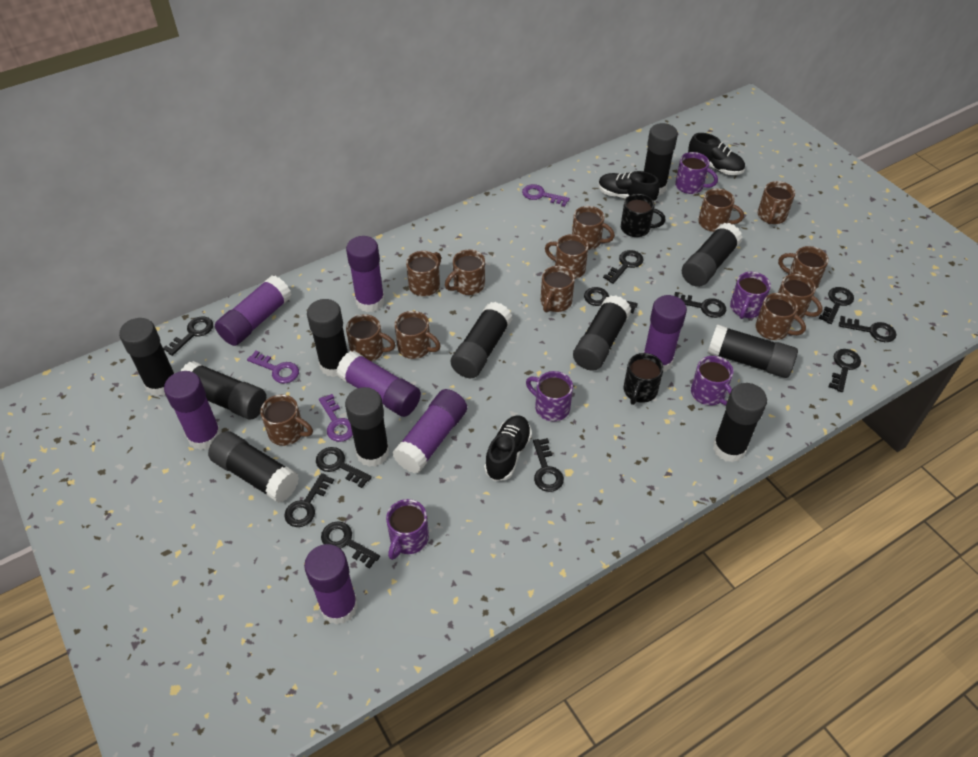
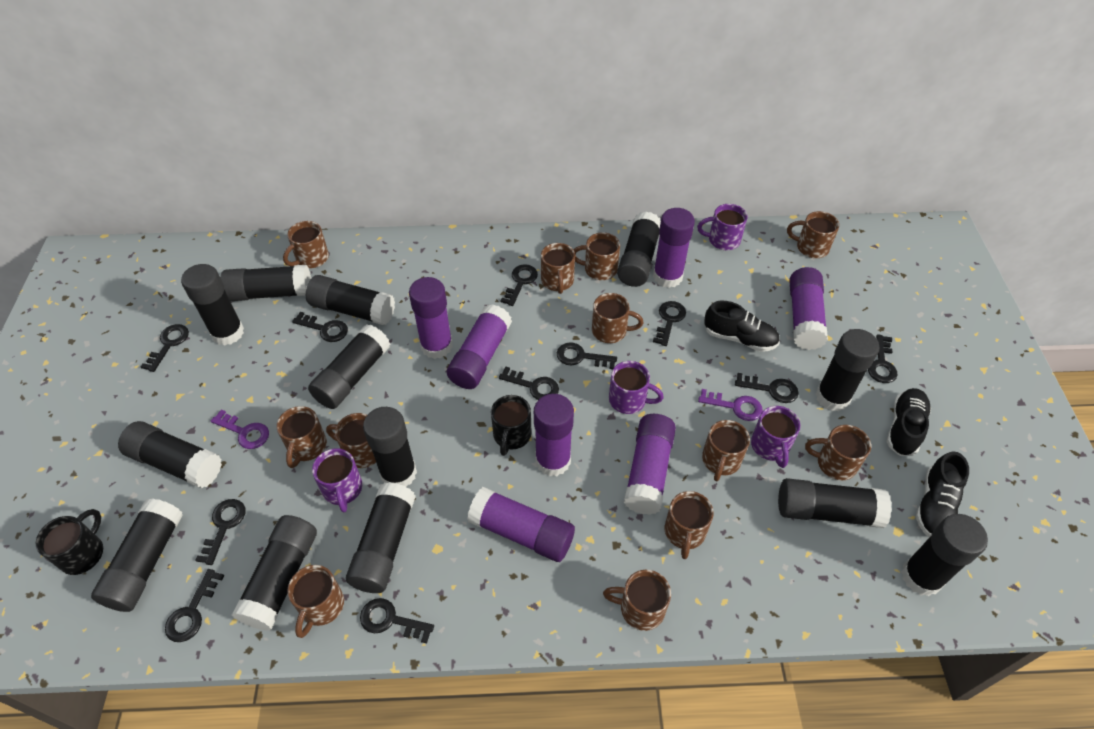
black glue stick: 11 -> 13
brown mug: 13 -> 12
purple key: 3 -> 2
purple mug: 5 -> 4

